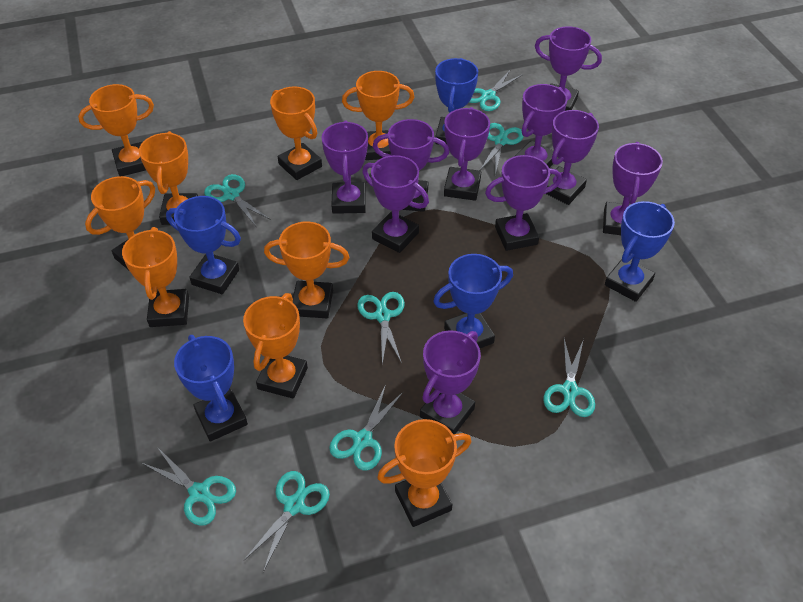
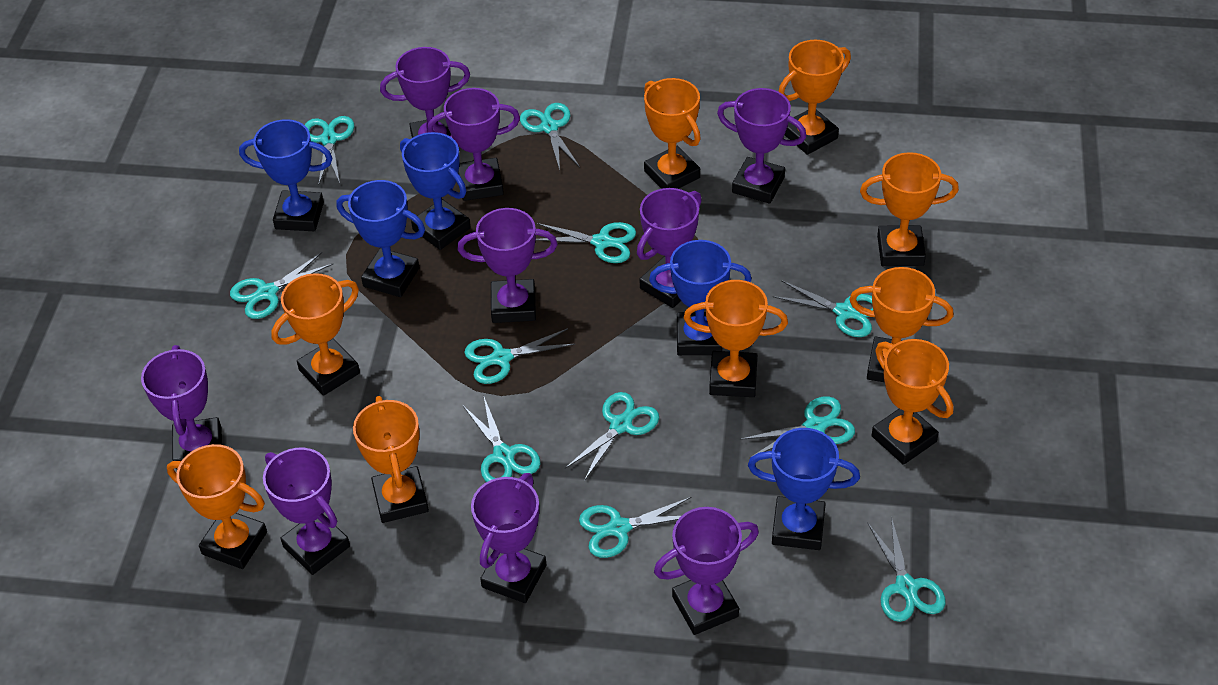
purple trophy: 10 -> 9
turquoise scissors: 8 -> 11

